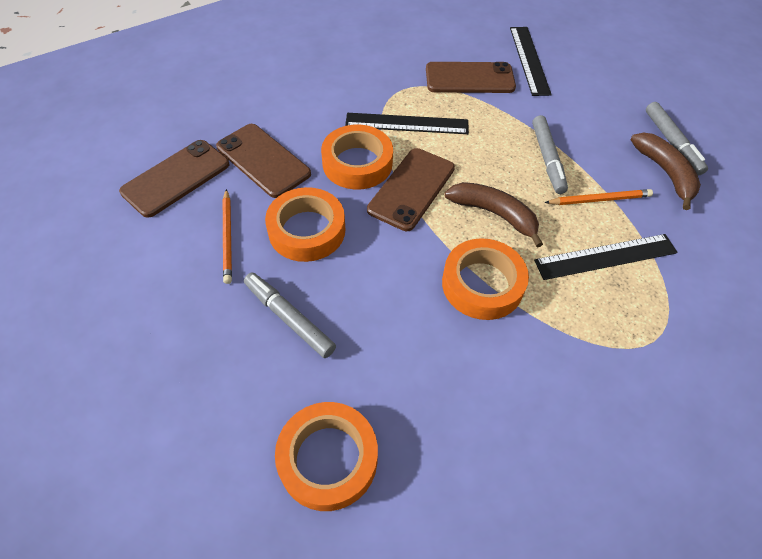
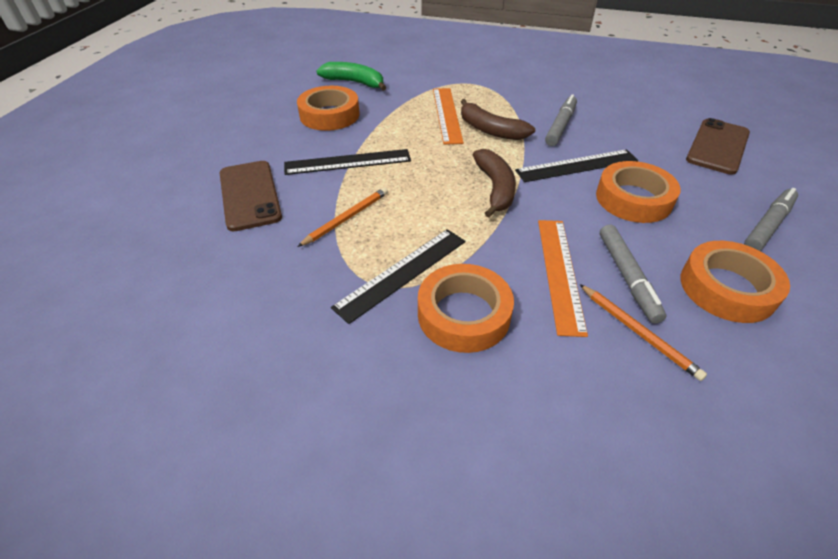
brown phone: 4 -> 2
green banana: 0 -> 1
orange ruler: 0 -> 2

